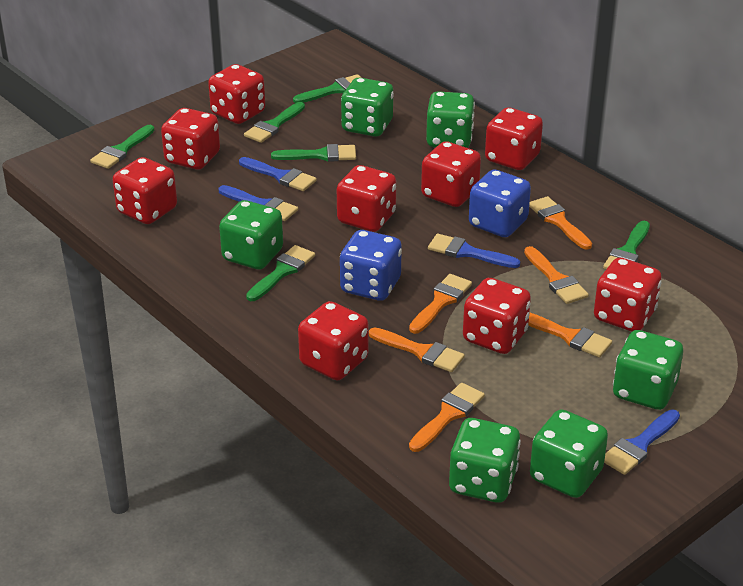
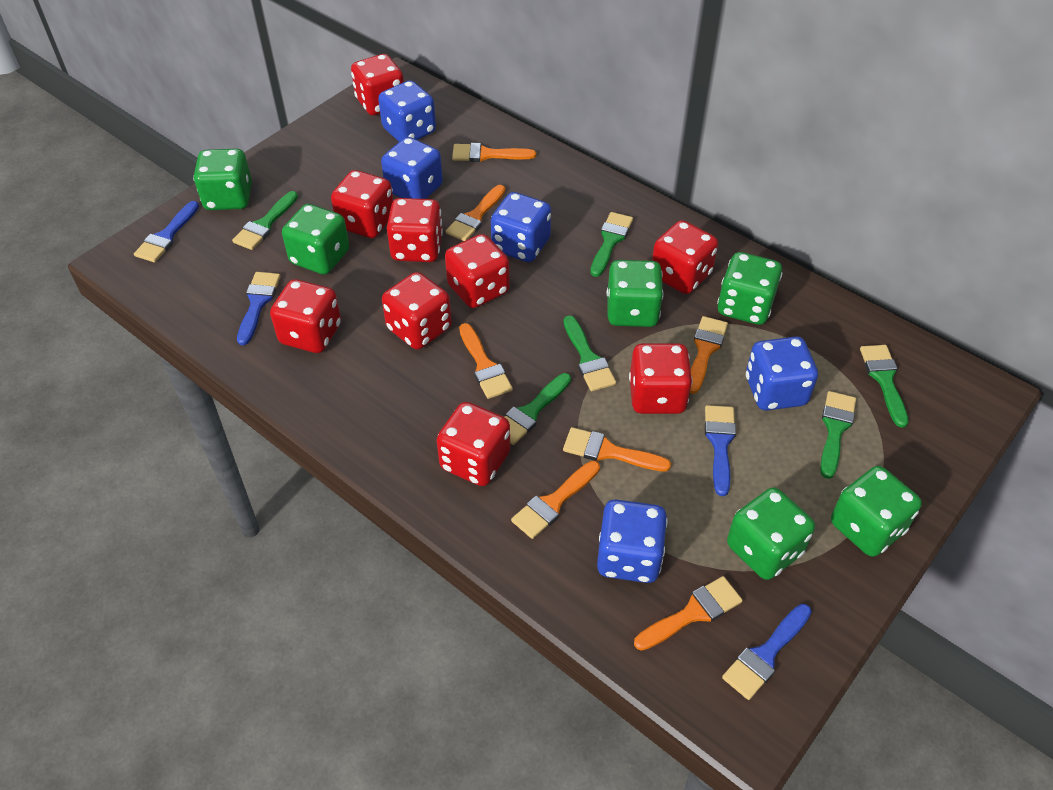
blue dice: 2 -> 5
orange brush: 6 -> 7

